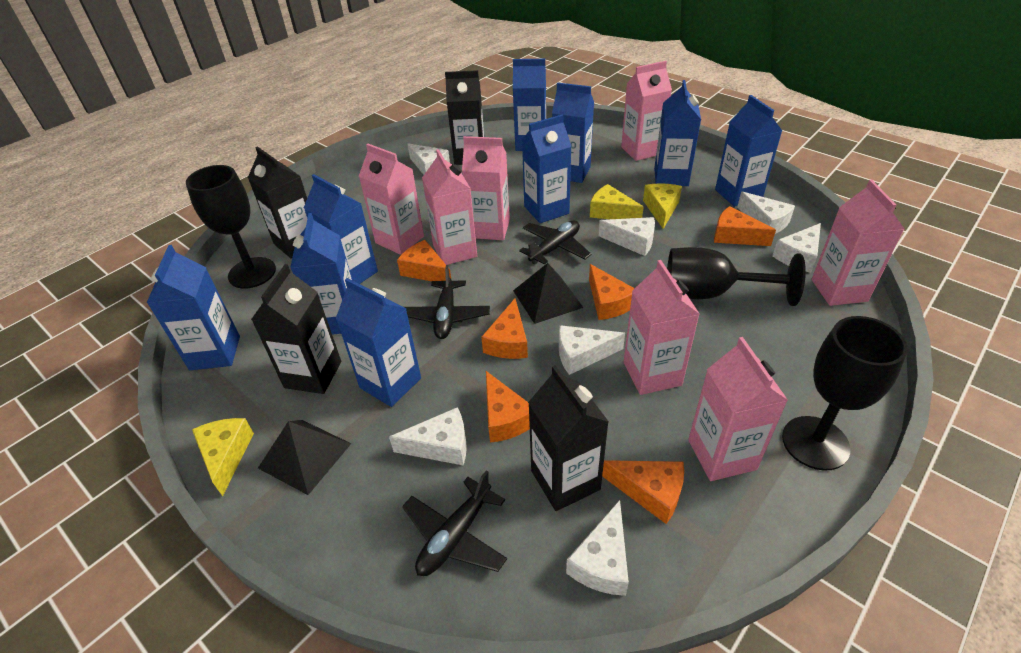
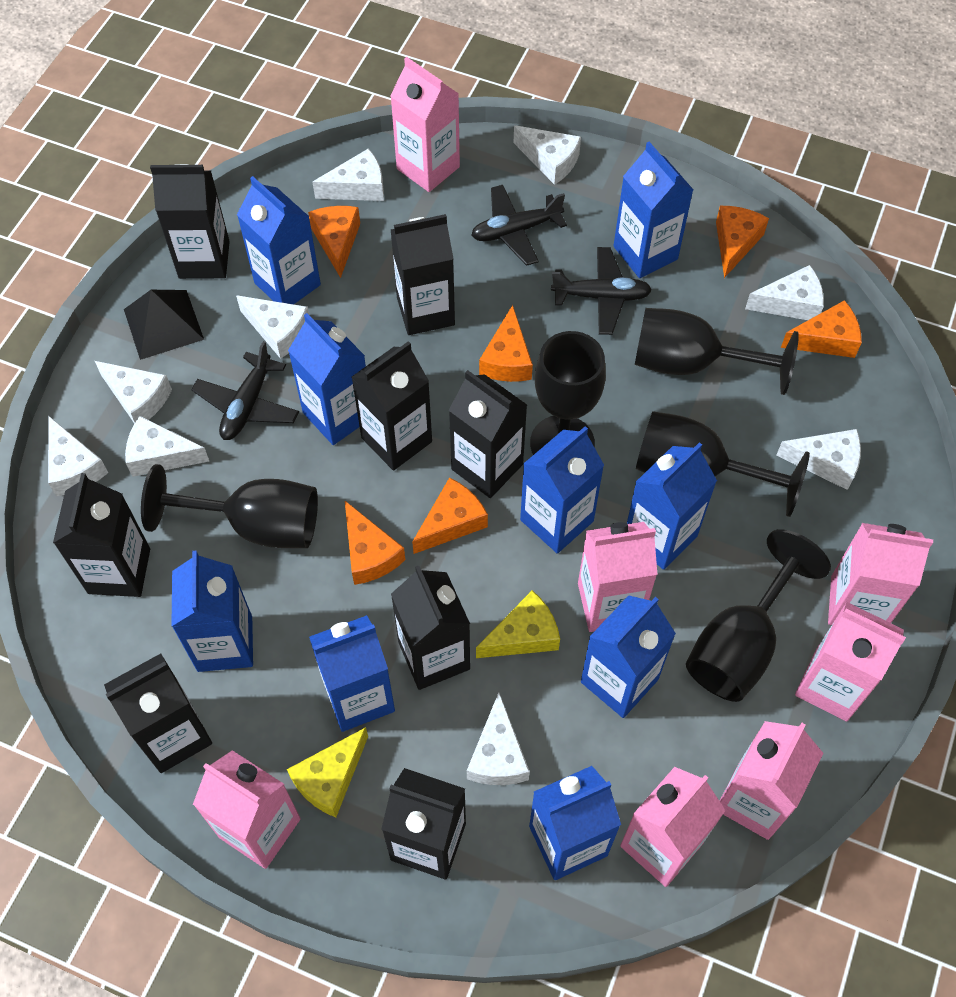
black carton: 4 -> 8
black goblet: 3 -> 5
black pyramid: 2 -> 1
white cheese: 7 -> 9
yellow cheese: 3 -> 2

